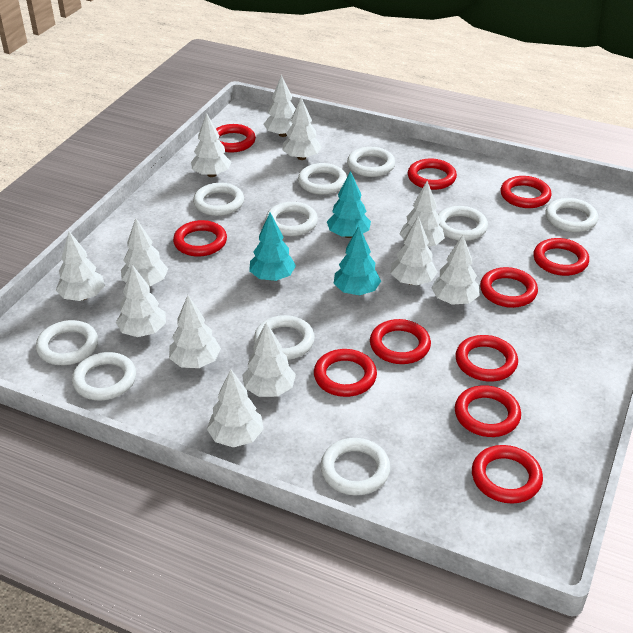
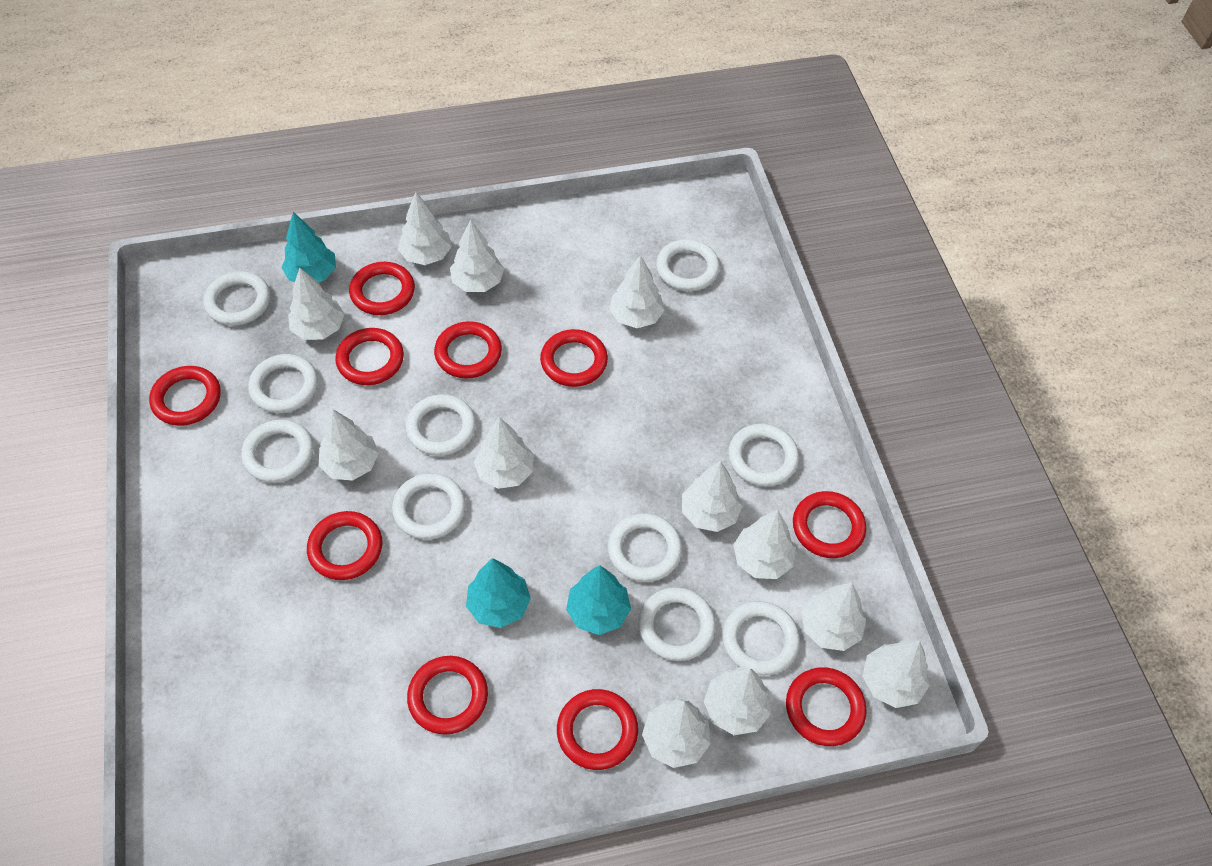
red ring: 11 -> 10

